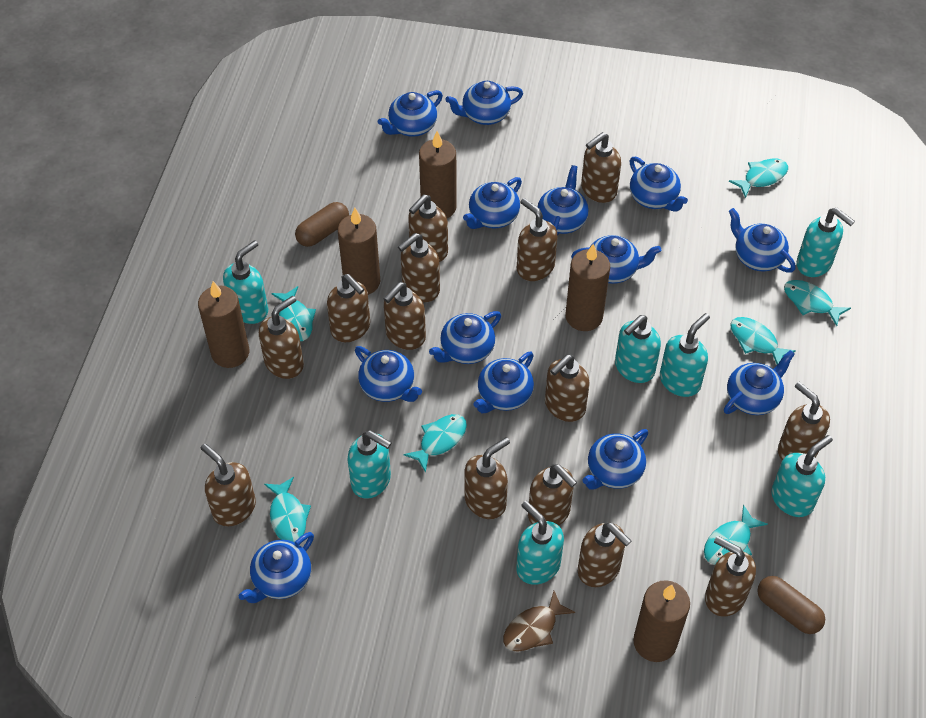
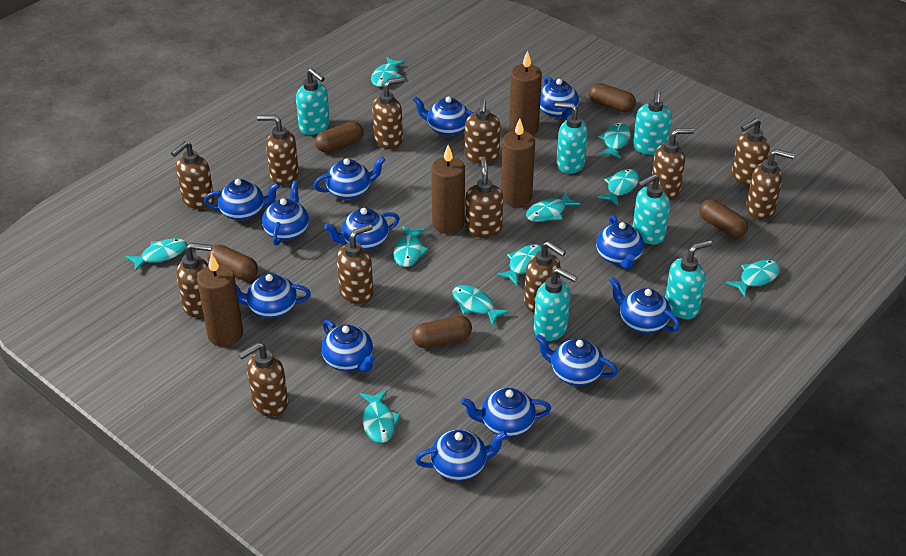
brown candle: 5 -> 4
brown capsule: 2 -> 5
brown fish: 1 -> 0
brown soap dispenser: 14 -> 12
turquoise fish: 7 -> 10
turquoise soap dispenser: 7 -> 6

